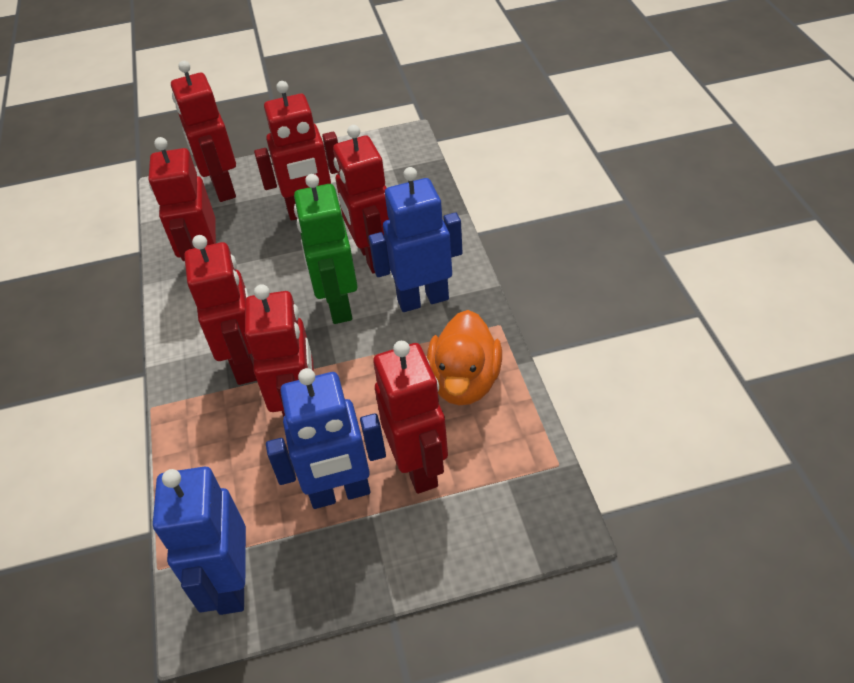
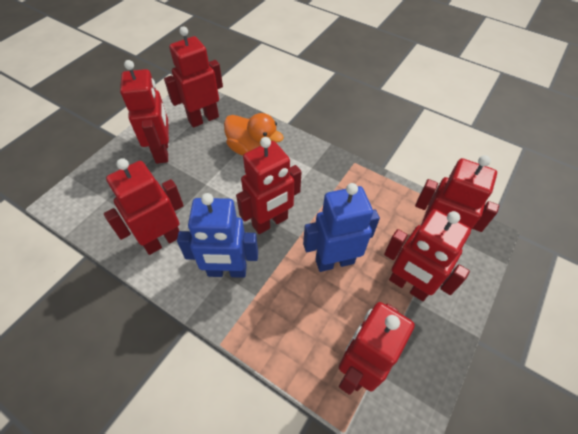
blue robot: 3 -> 2
green robot: 1 -> 0

